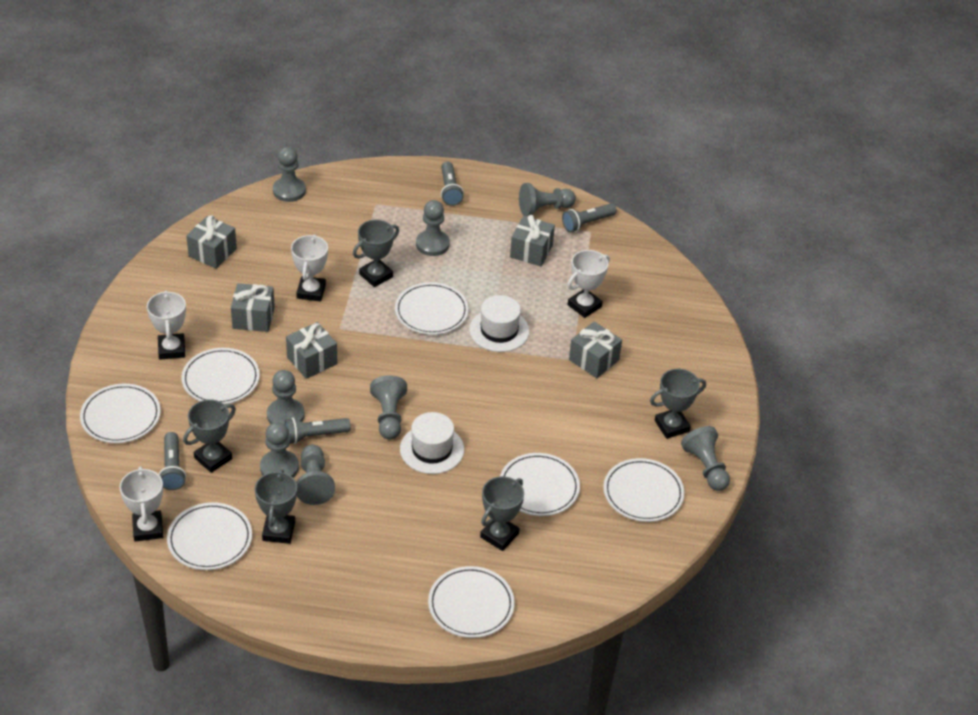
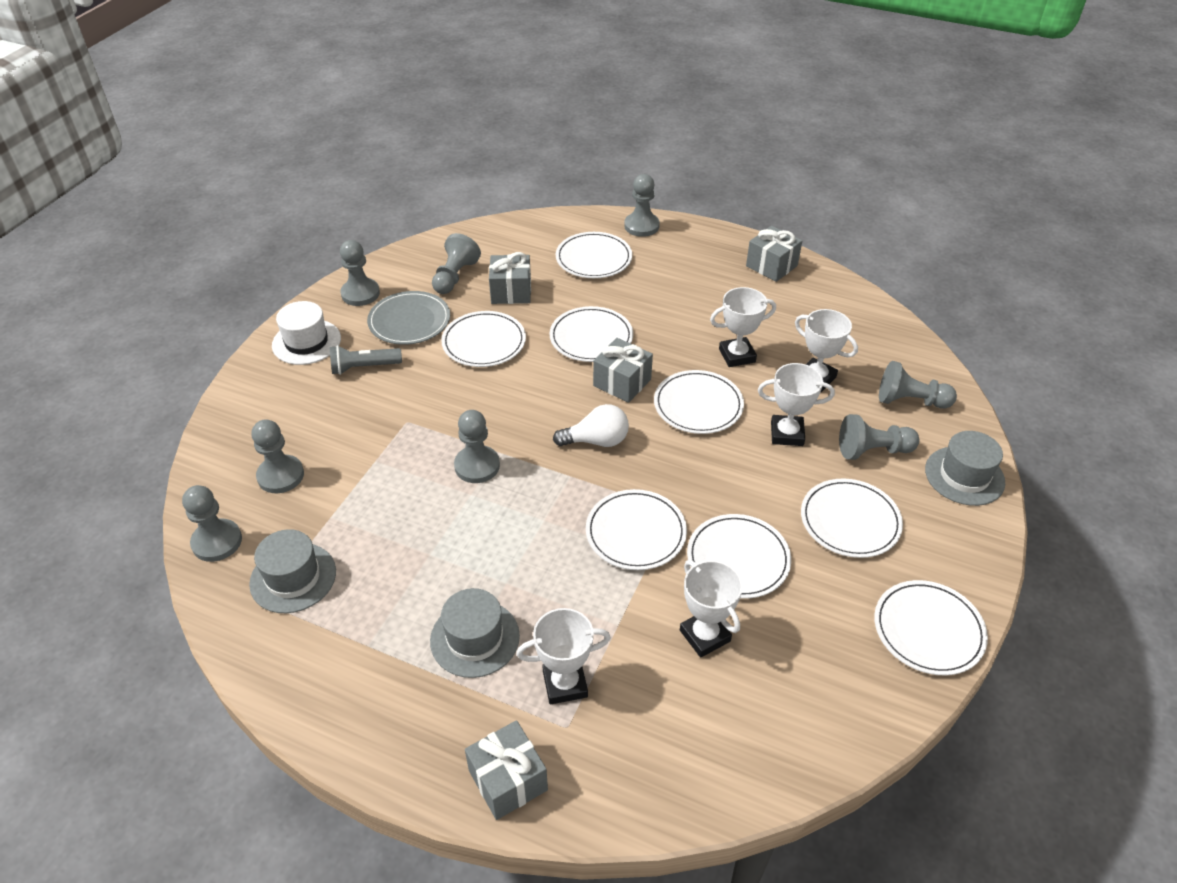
grey flashlight: 4 -> 1
grey gift: 5 -> 4
grey hat: 0 -> 3
grey plate: 0 -> 1
grey trophy: 5 -> 0
white hat: 2 -> 1
white light bulb: 0 -> 1
white plate: 7 -> 8
white trophy: 4 -> 5

